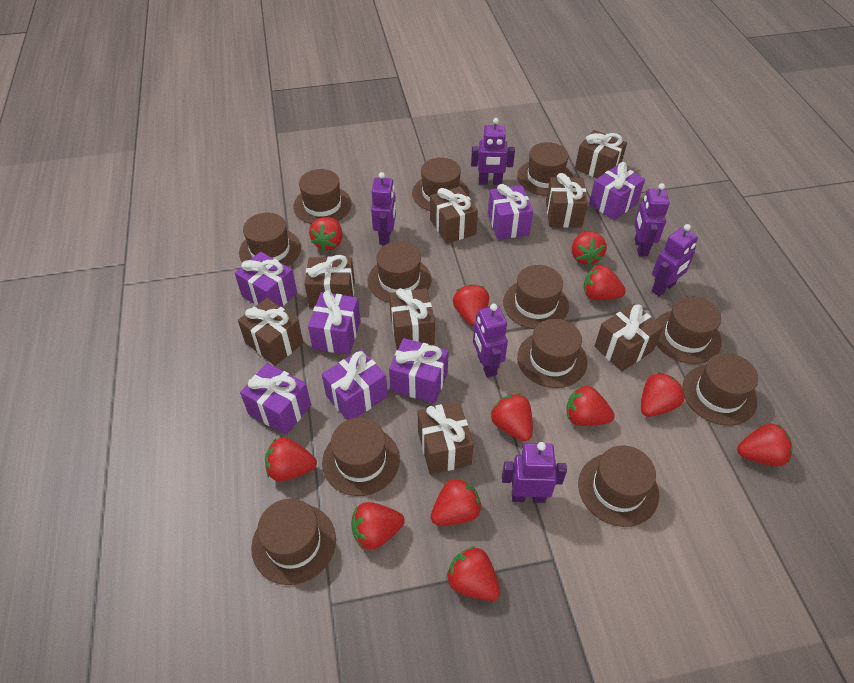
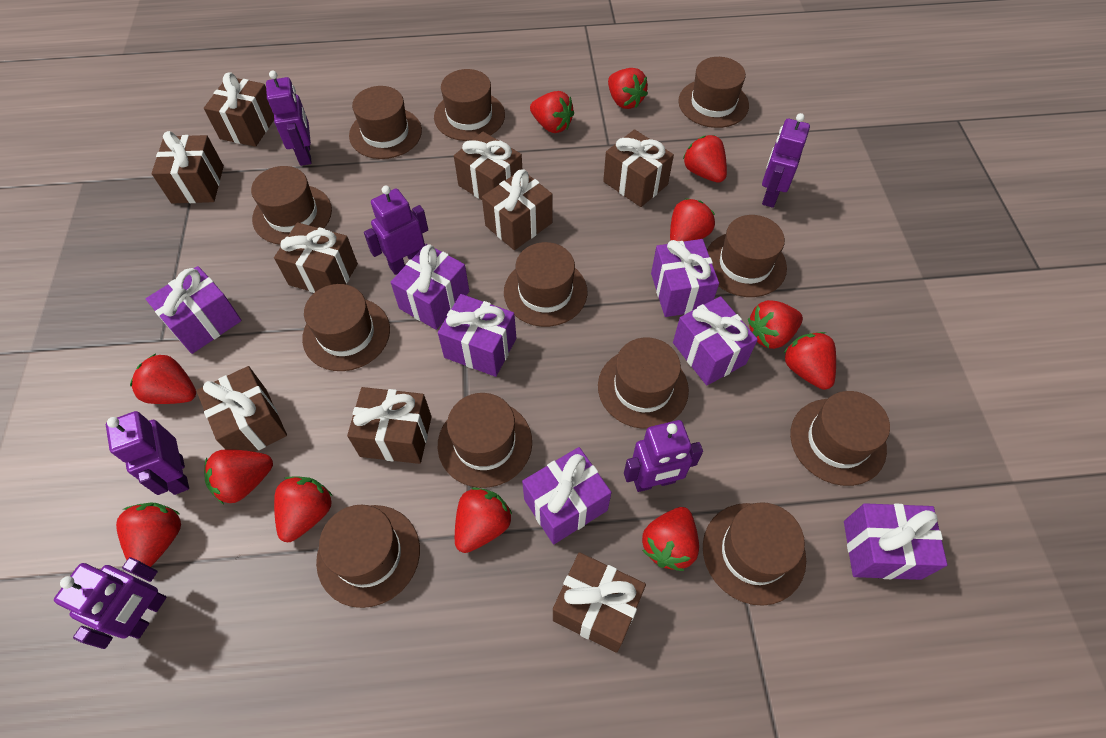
brown gift: 8 -> 9

